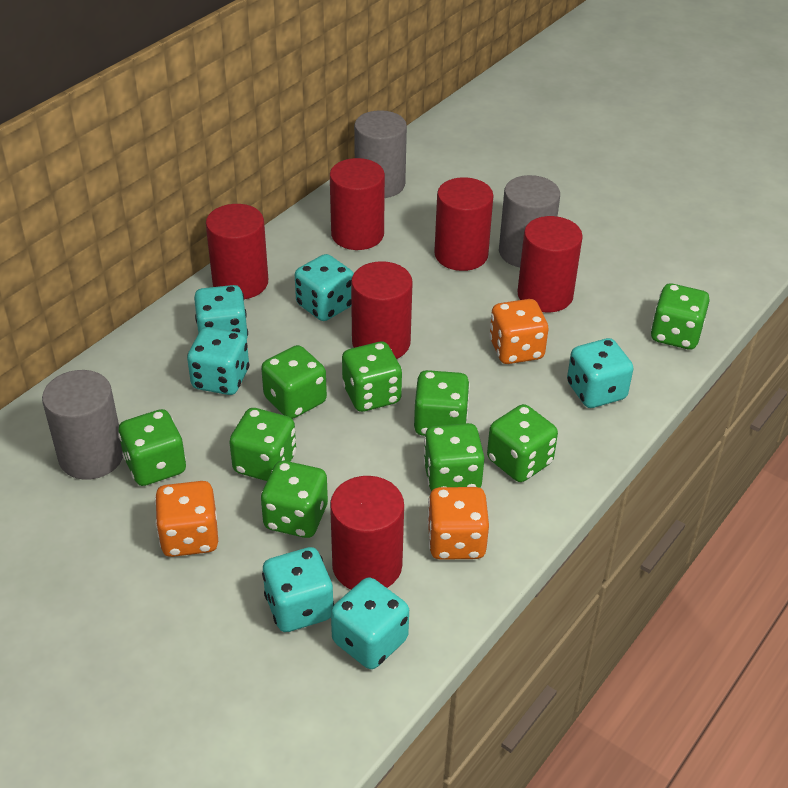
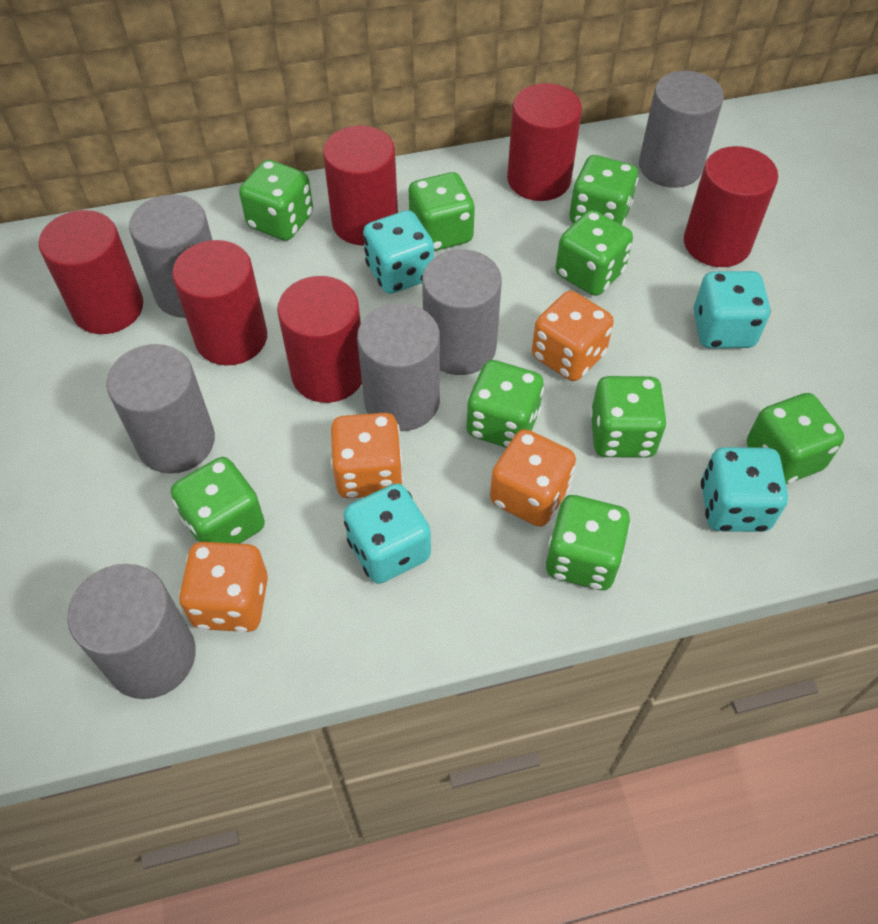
grey cylinder: 3 -> 6
orange dice: 3 -> 4
turquoise dice: 6 -> 4

